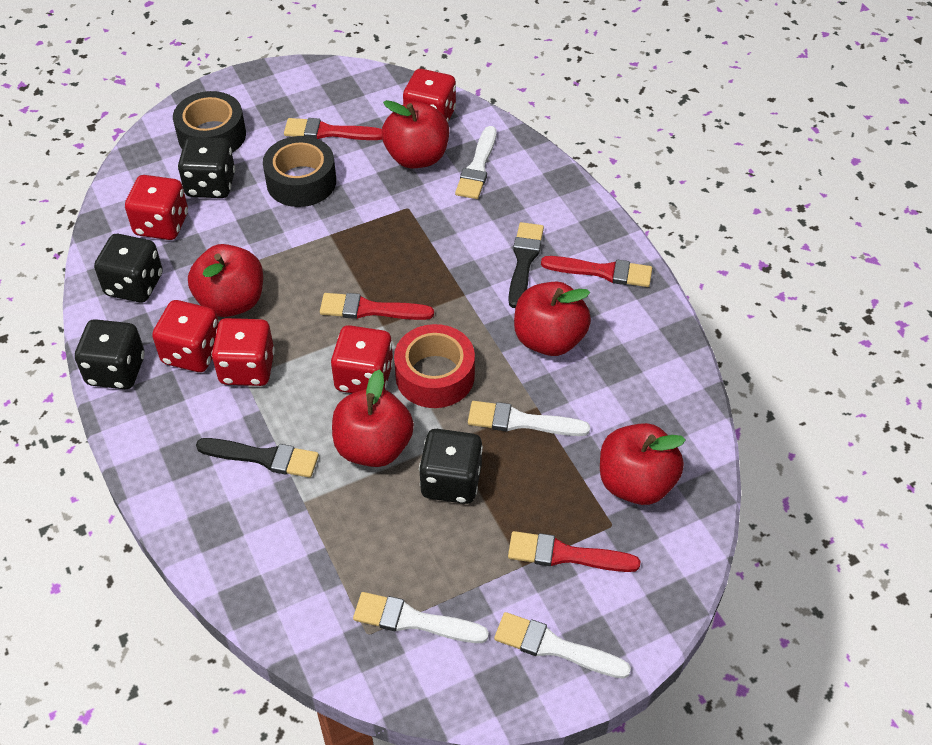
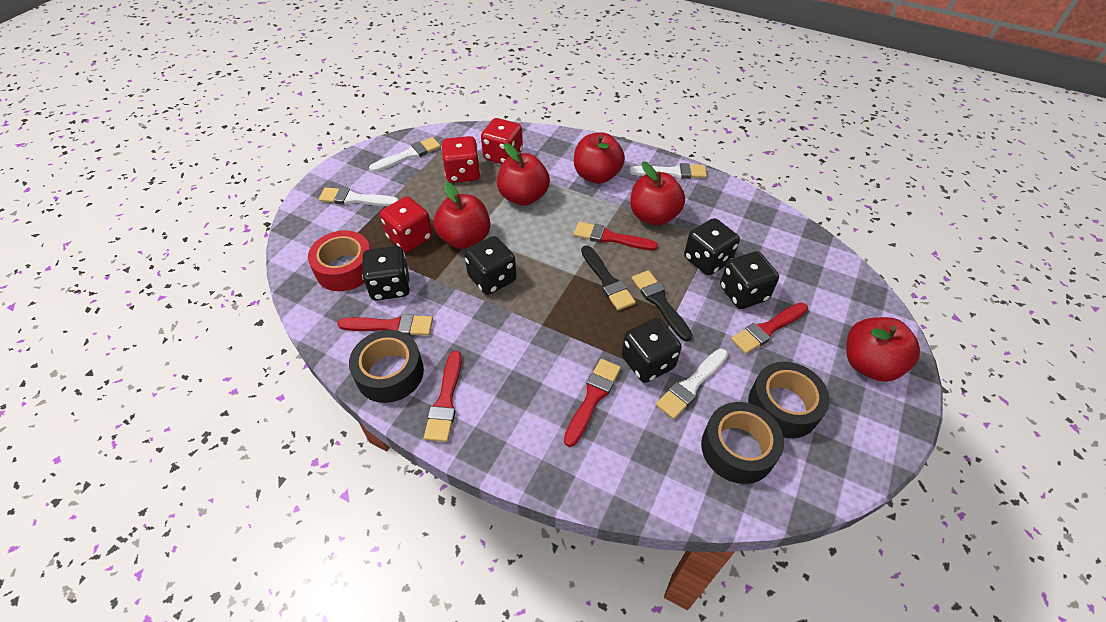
black dice: 4 -> 5
black tape: 2 -> 3
red brush: 4 -> 5
red dice: 5 -> 3

